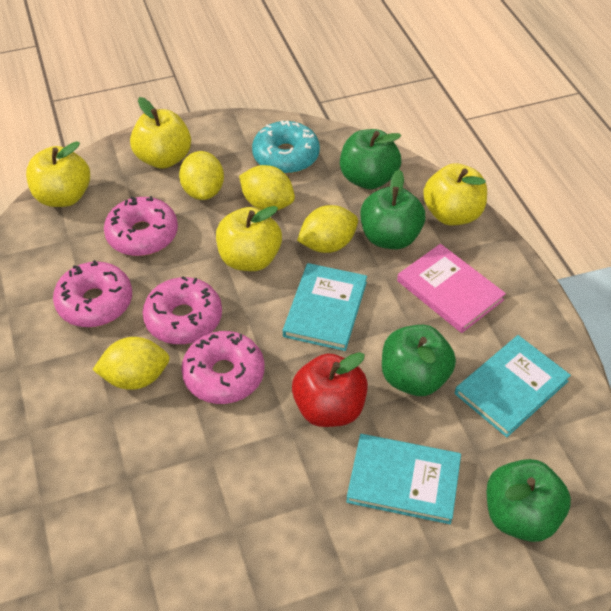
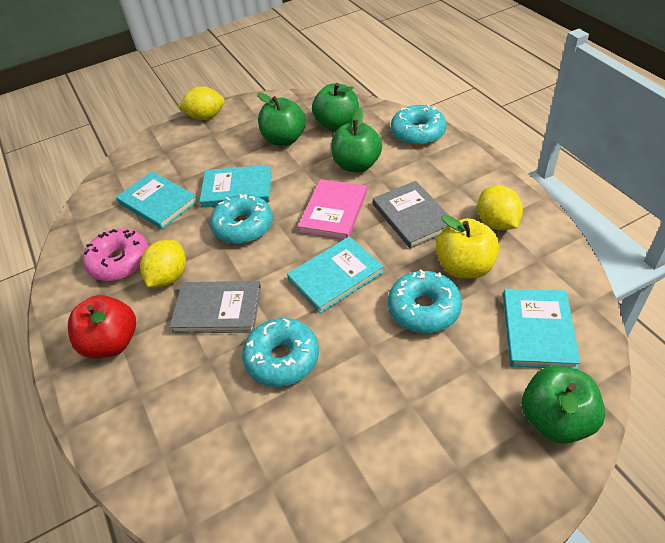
grey book: 0 -> 2
pink donut: 4 -> 1
turquoise book: 3 -> 4
turquoise donut: 1 -> 4
yellow apple: 4 -> 1
yellow lemon: 4 -> 3

